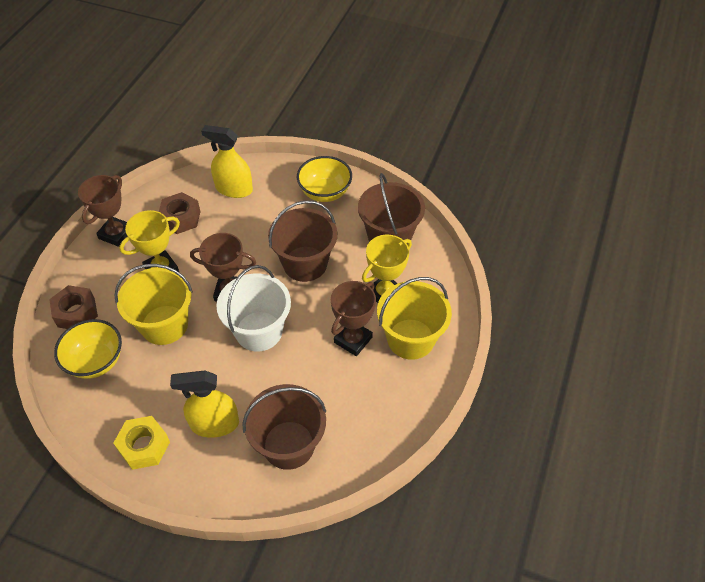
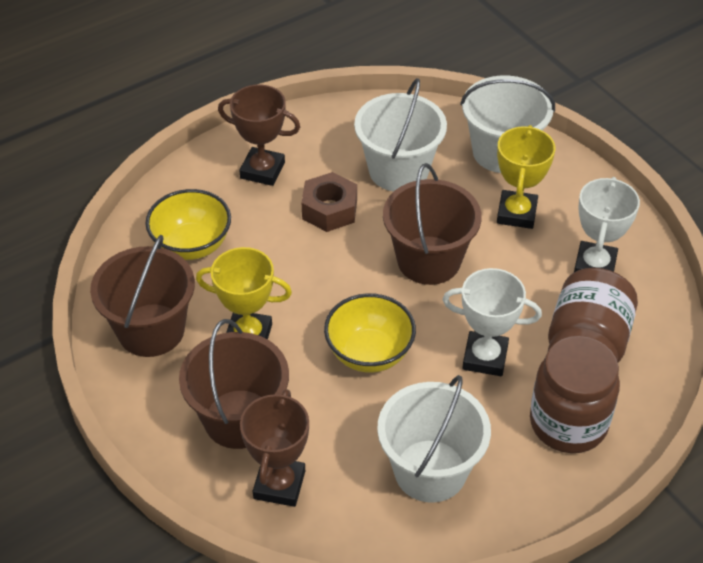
brown jar: 0 -> 2
brown nut: 2 -> 1
brown trophy: 3 -> 2
white bucket: 1 -> 3
white trophy: 0 -> 2
yellow bucket: 2 -> 0
yellow nut: 1 -> 0
yellow spray bottle: 2 -> 0

